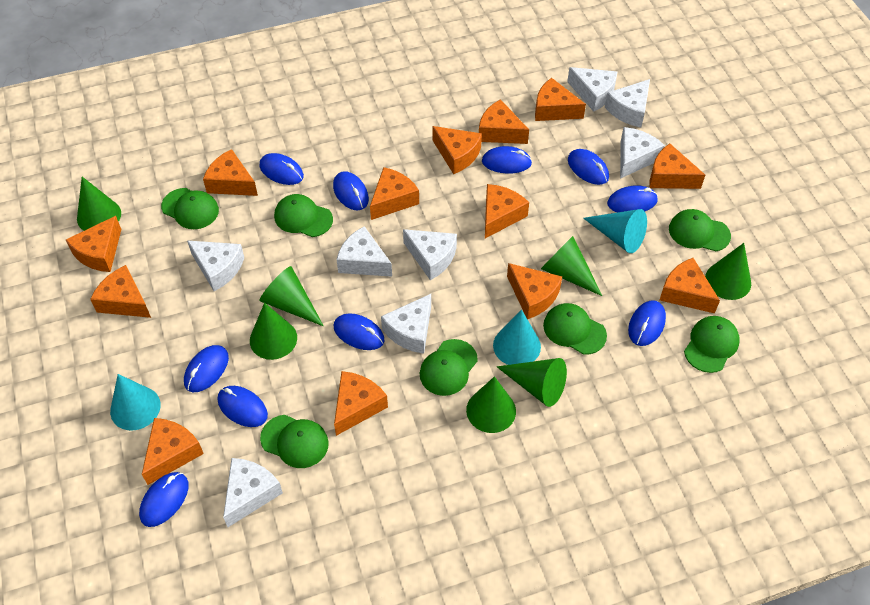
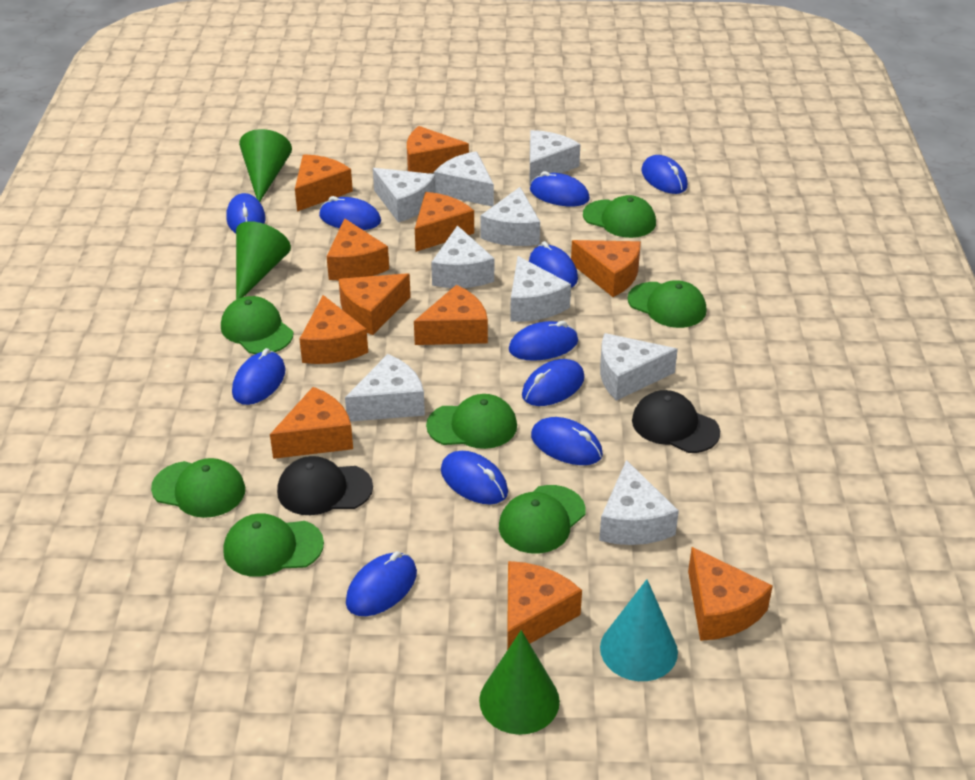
black cap: 0 -> 2
blue mouse: 10 -> 11
green cone: 7 -> 3
orange cheese: 13 -> 11
turquoise cone: 3 -> 1
white cheese: 8 -> 9

